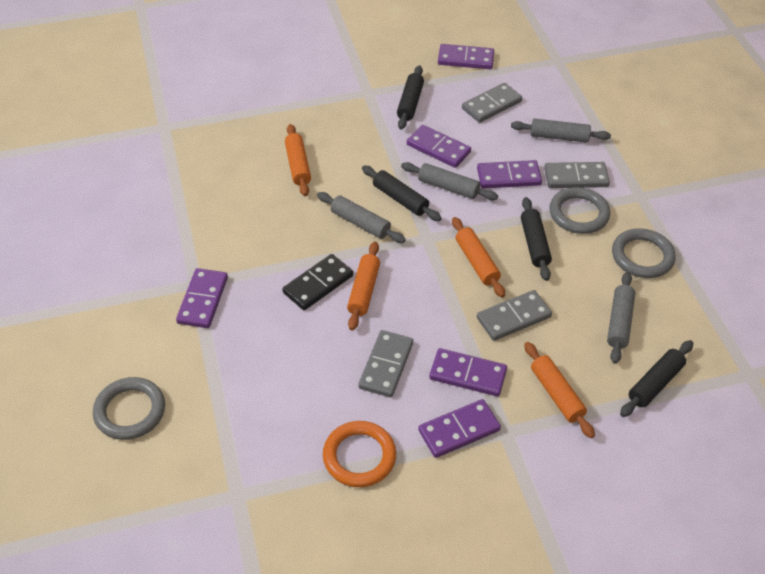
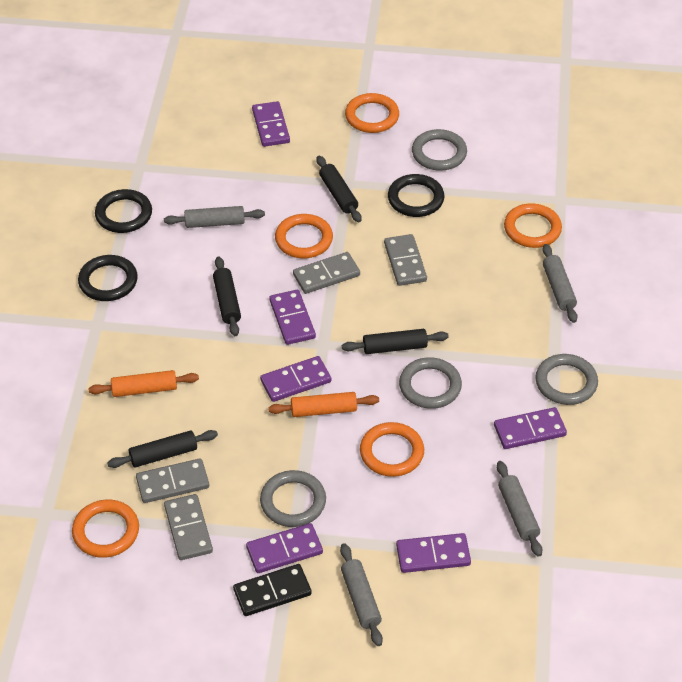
black ring: 0 -> 3
grey ring: 3 -> 4
orange ring: 1 -> 5
orange rolling pin: 4 -> 2

